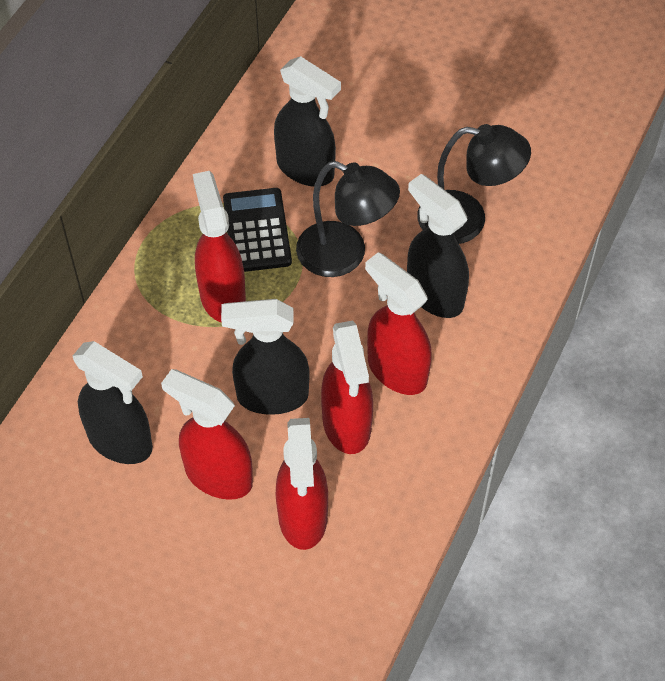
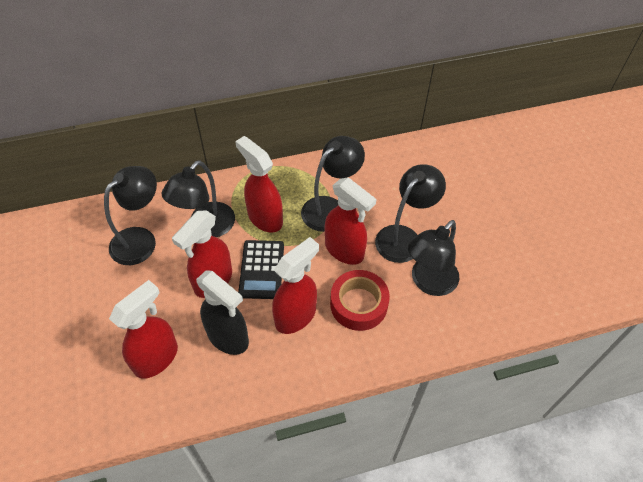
black lamp: 2 -> 5
black spray bottle: 4 -> 1
red tape: 0 -> 1

